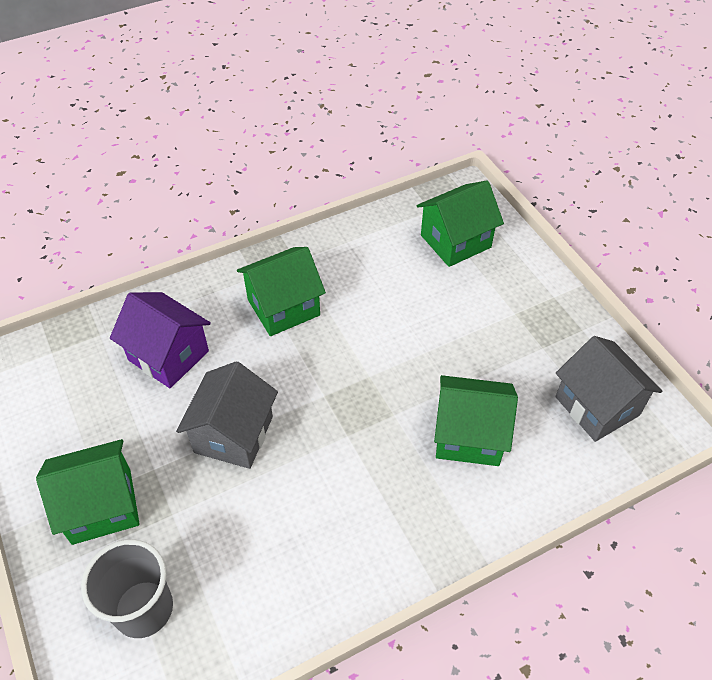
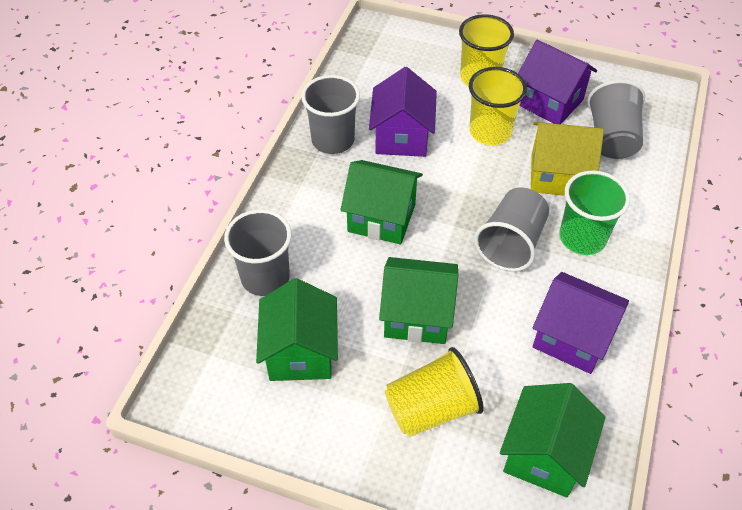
green cup: 0 -> 1
grey cup: 1 -> 4
grey house: 2 -> 0
purple house: 1 -> 3
yellow cup: 0 -> 3
yellow house: 0 -> 1

